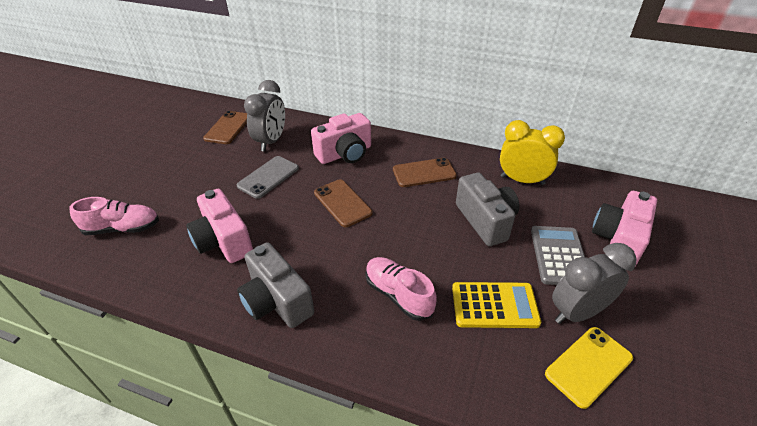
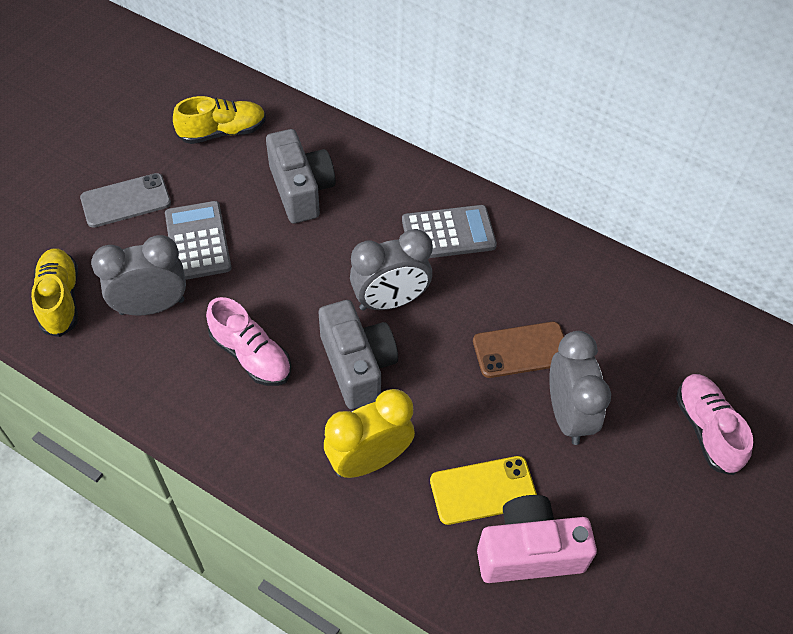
brown phone: 3 -> 1
grey calculator: 1 -> 2
grey clock: 2 -> 3
pink camera: 3 -> 1
yellow calculator: 1 -> 0
yellow shoe: 0 -> 2

